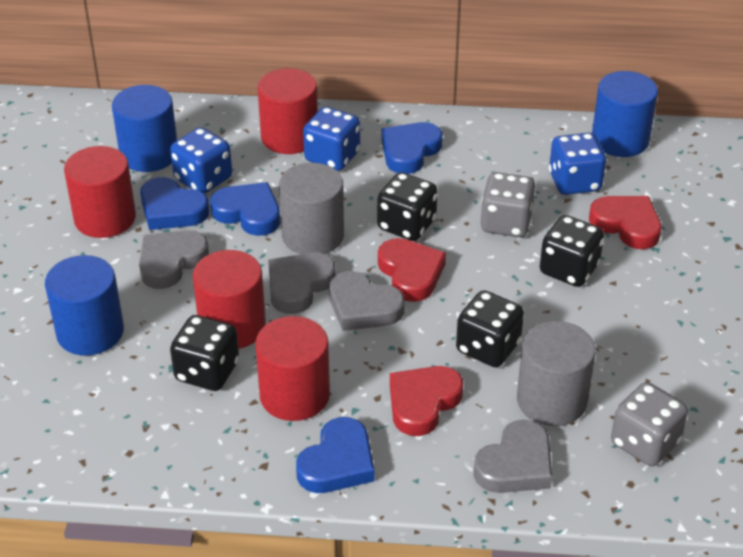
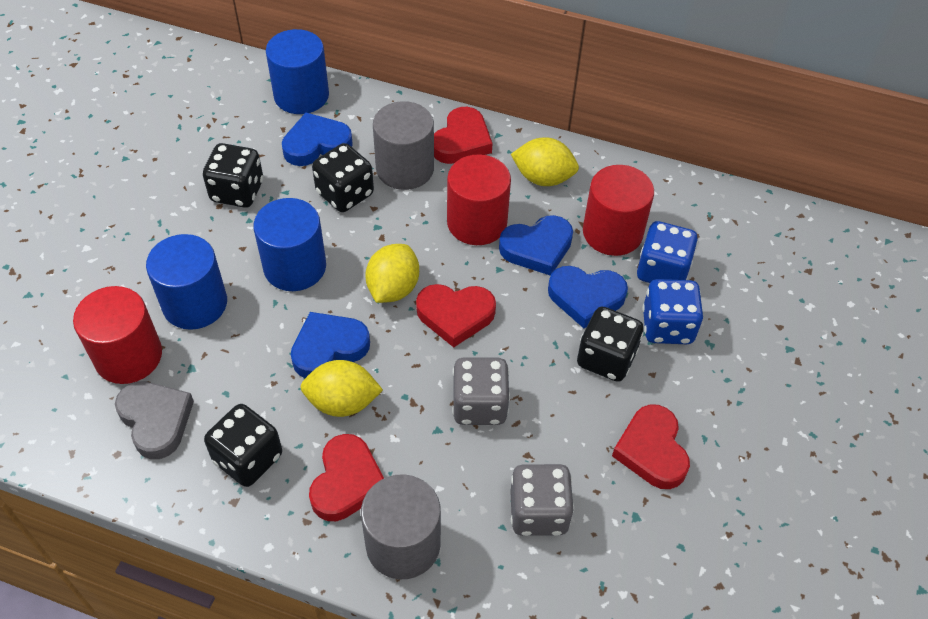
blue dice: 3 -> 2
grey heart: 4 -> 1
red cylinder: 4 -> 3
red heart: 3 -> 4
yellow lemon: 0 -> 3

